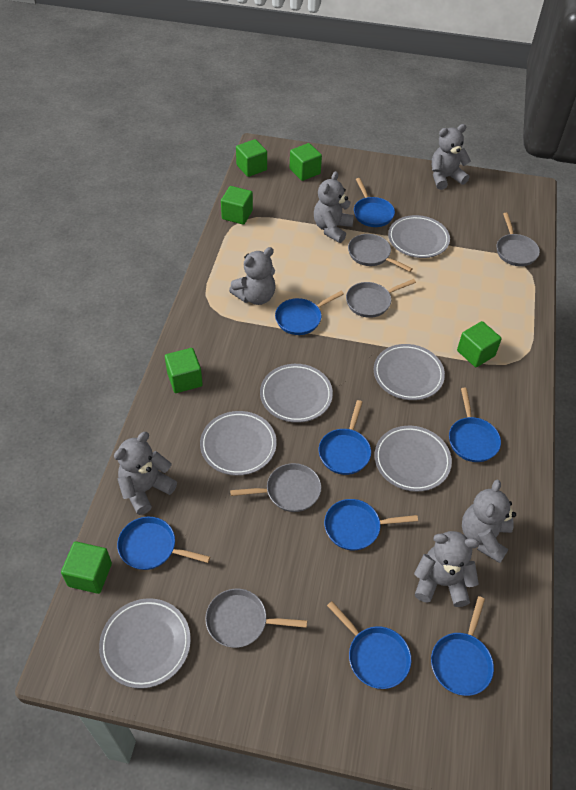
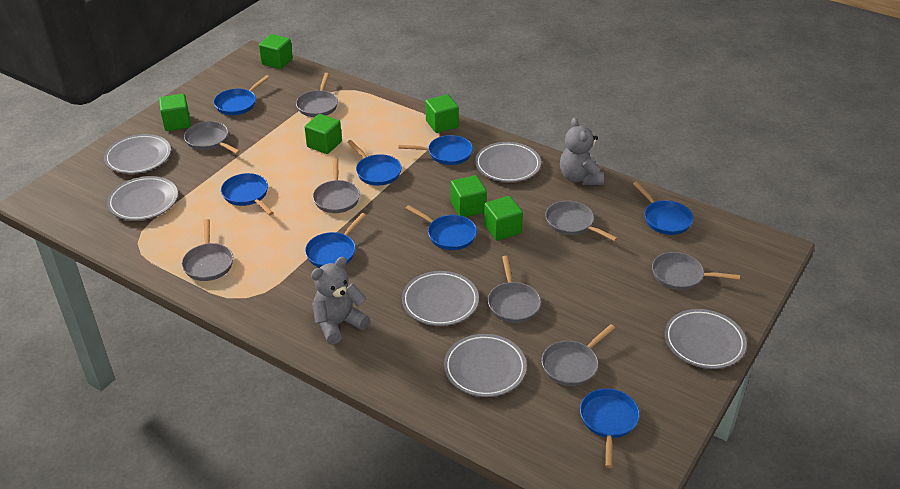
grey pan: 5 -> 8
grey teddy bear: 6 -> 2

